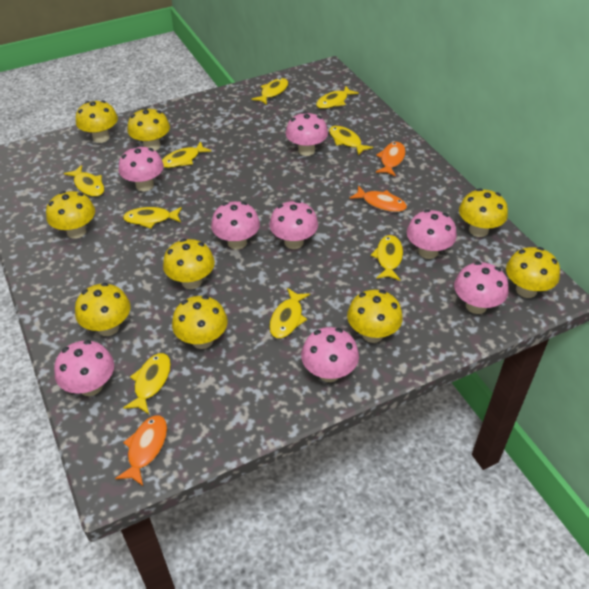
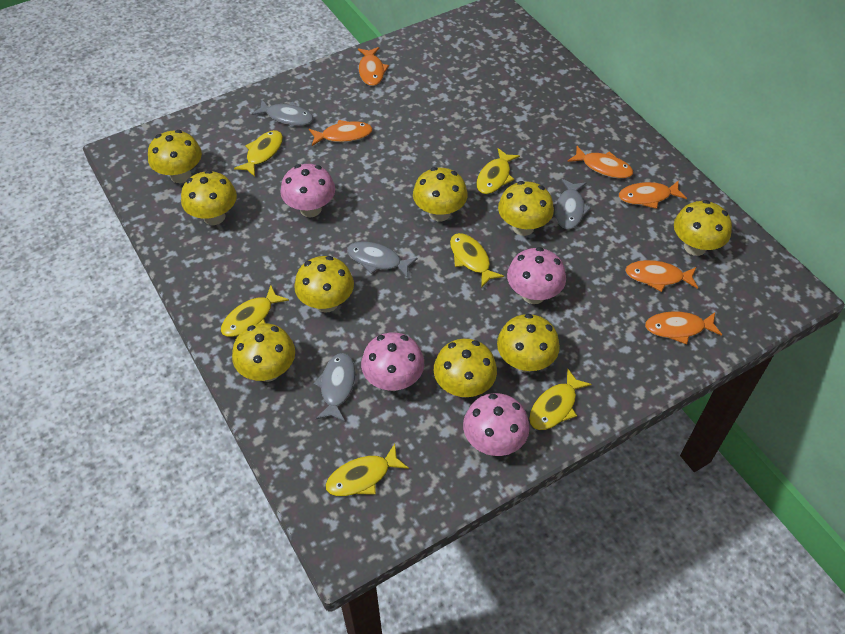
grey fish: 0 -> 4
orange fish: 3 -> 6
pink mushroom: 8 -> 4
yellow fish: 9 -> 6

